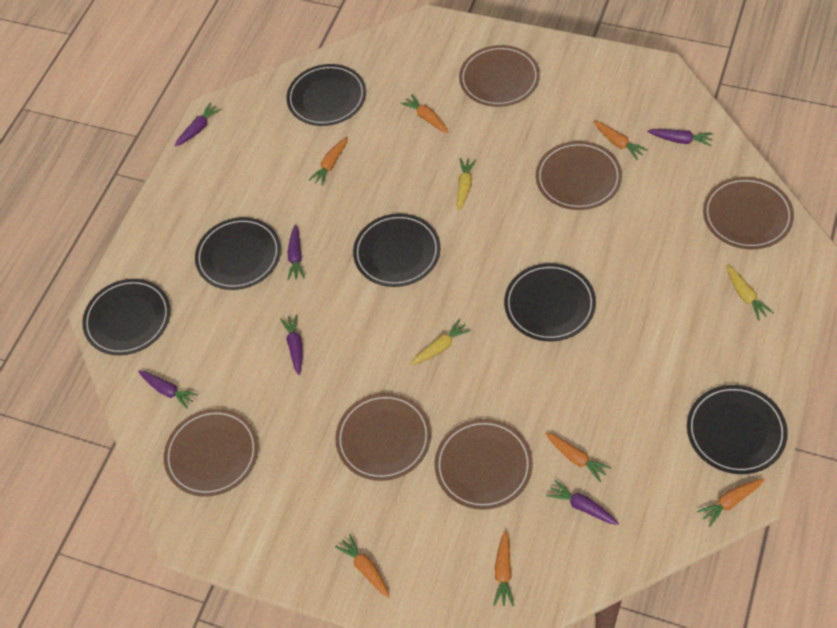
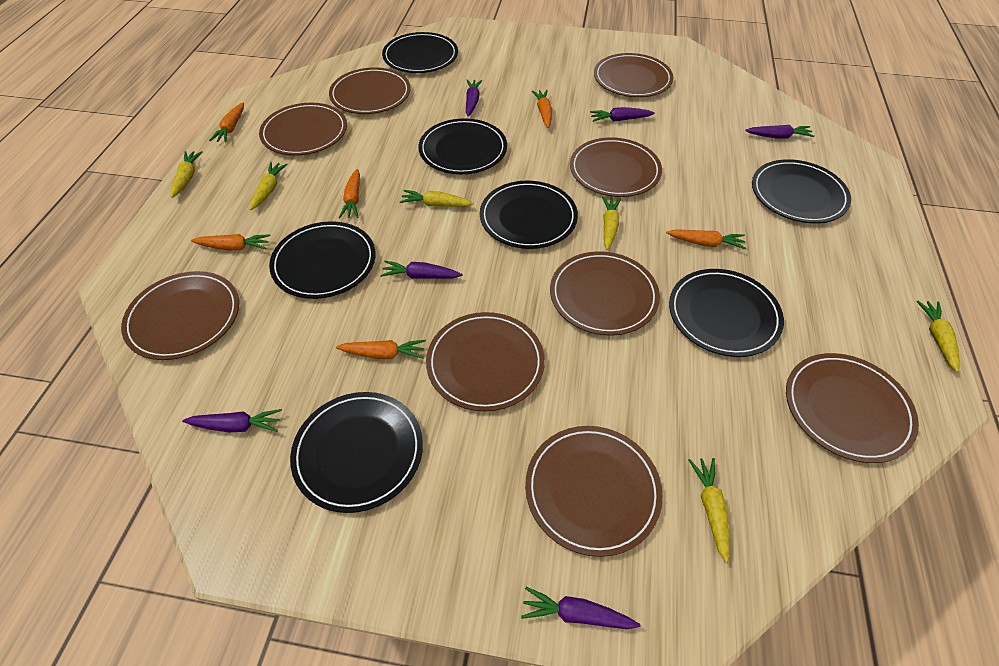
black plate: 6 -> 7
brown plate: 6 -> 9
orange carrot: 7 -> 6
yellow carrot: 3 -> 6

